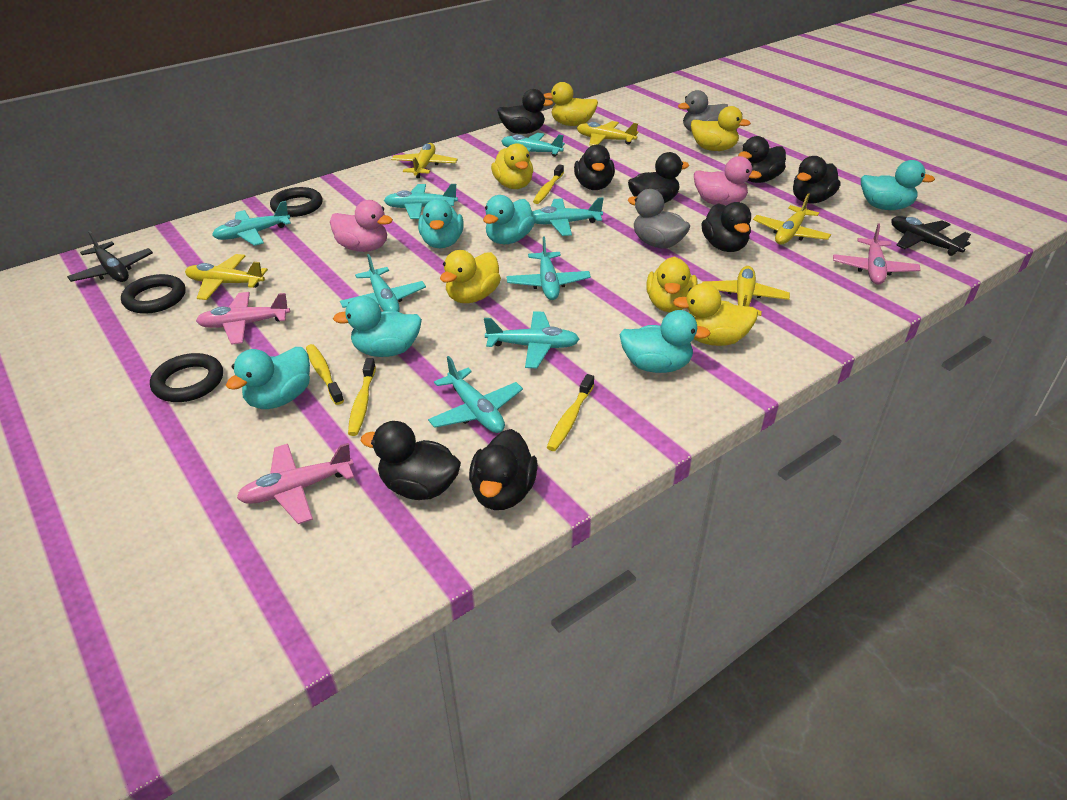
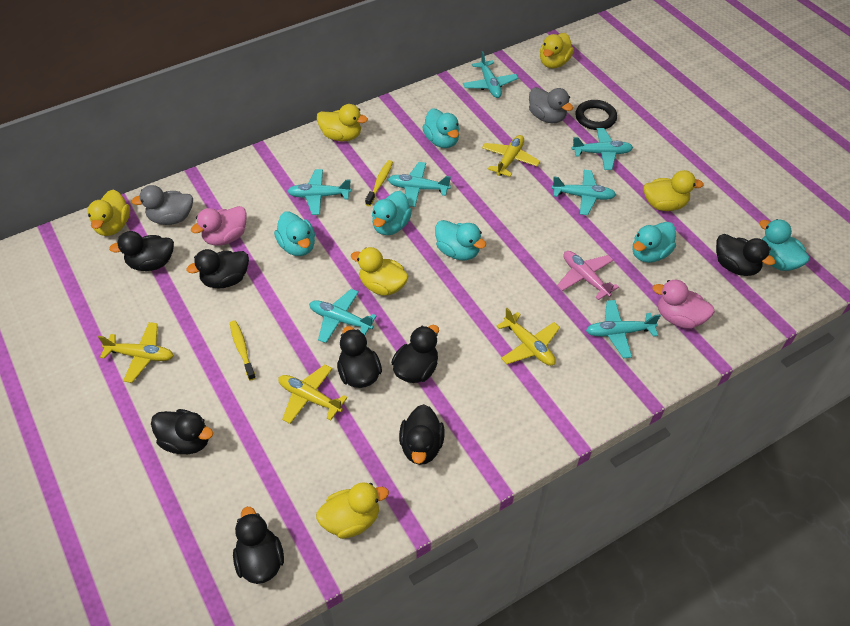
black plane: 2 -> 0
black ring: 3 -> 1
pink plane: 3 -> 1
turquoise plane: 8 -> 7
yellow plane: 5 -> 4
yellow toothbrush: 4 -> 2

